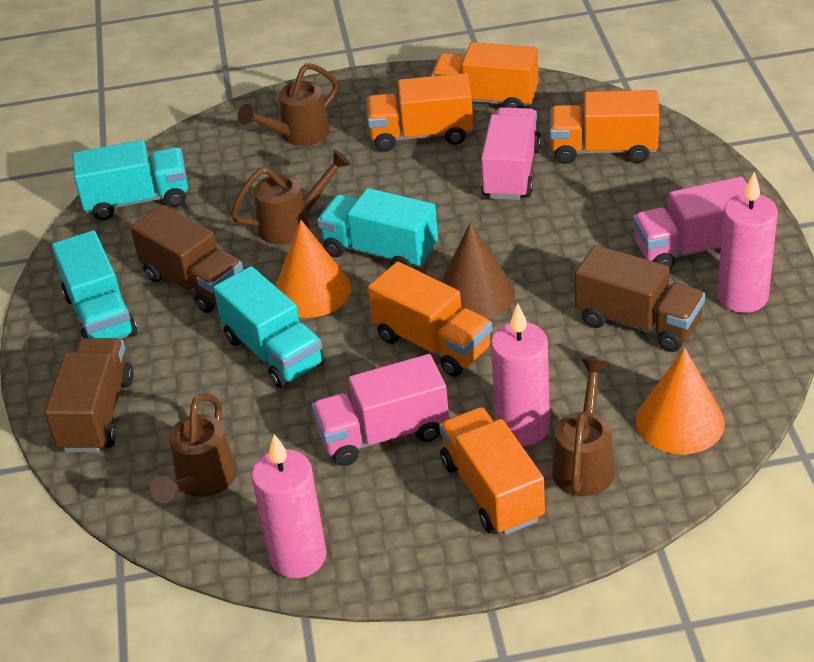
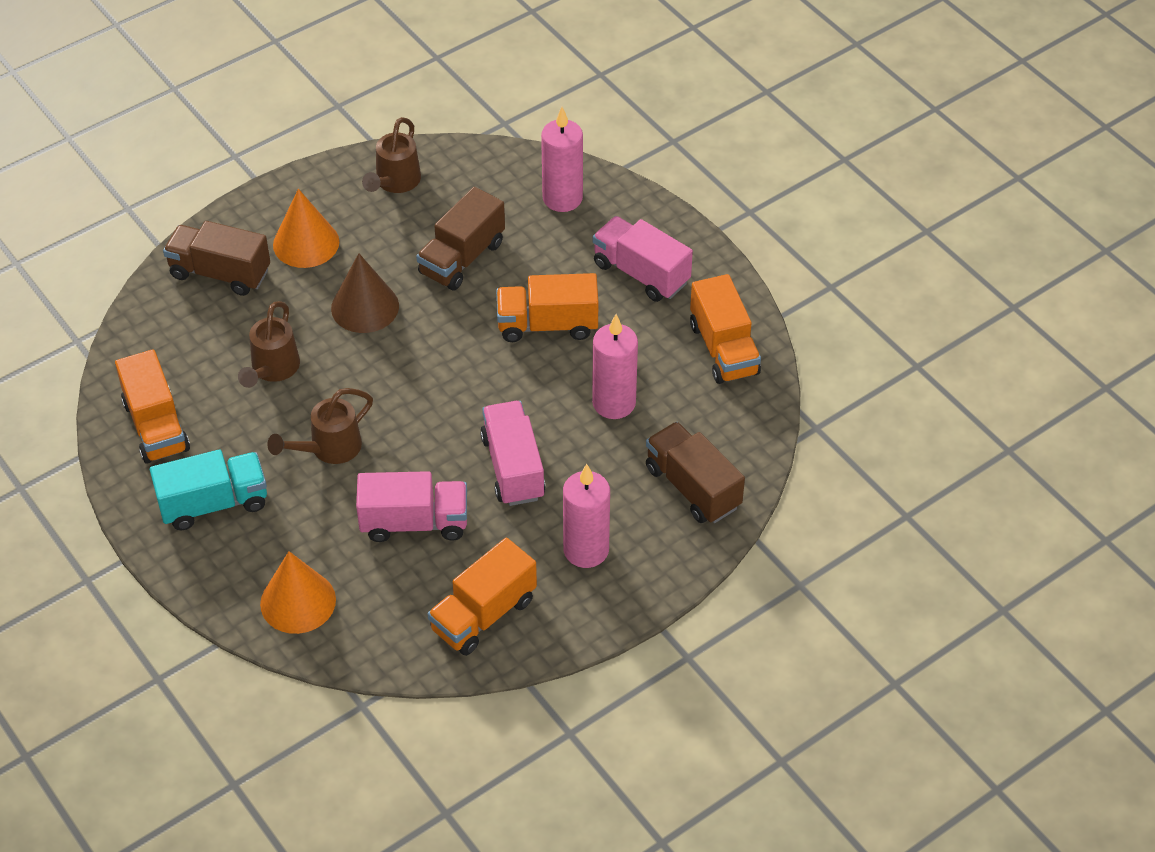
brown watering can: 4 -> 3
orange truck: 5 -> 4
turquoise truck: 4 -> 1

